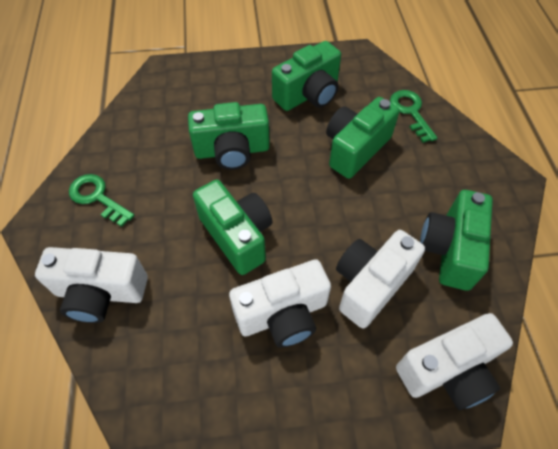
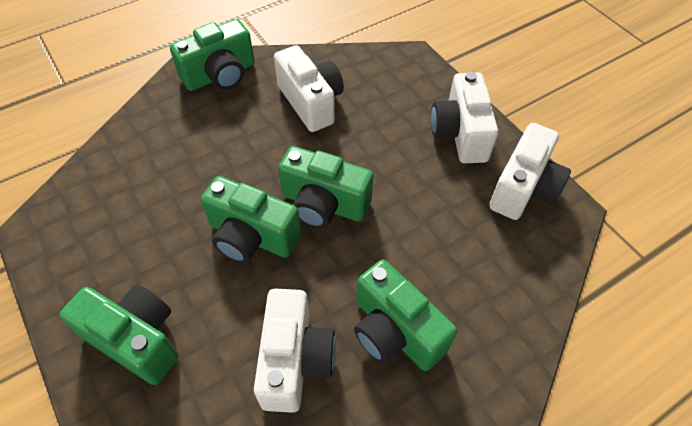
green key: 2 -> 0

